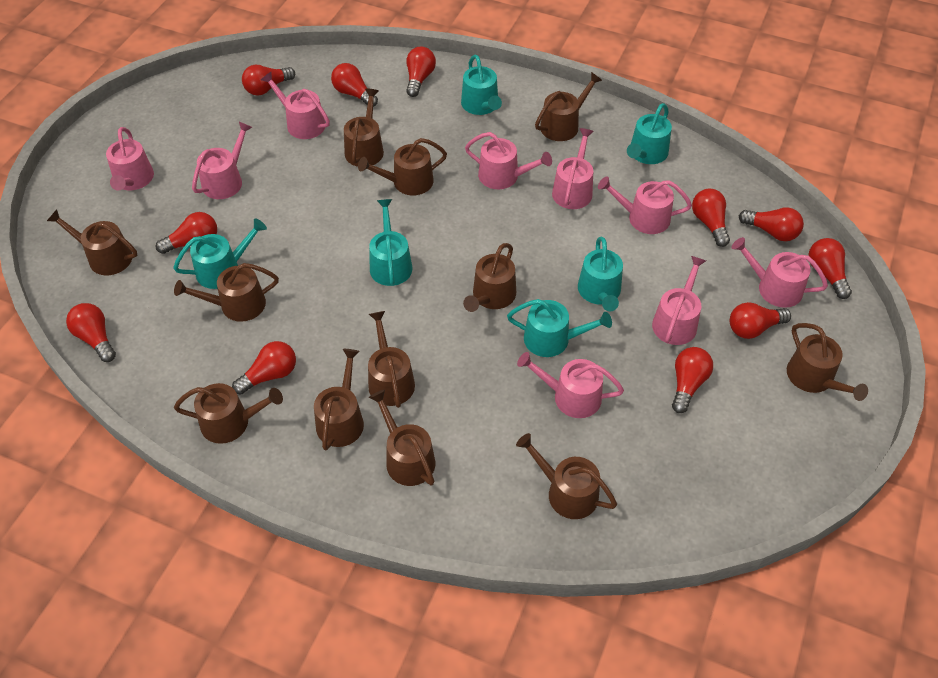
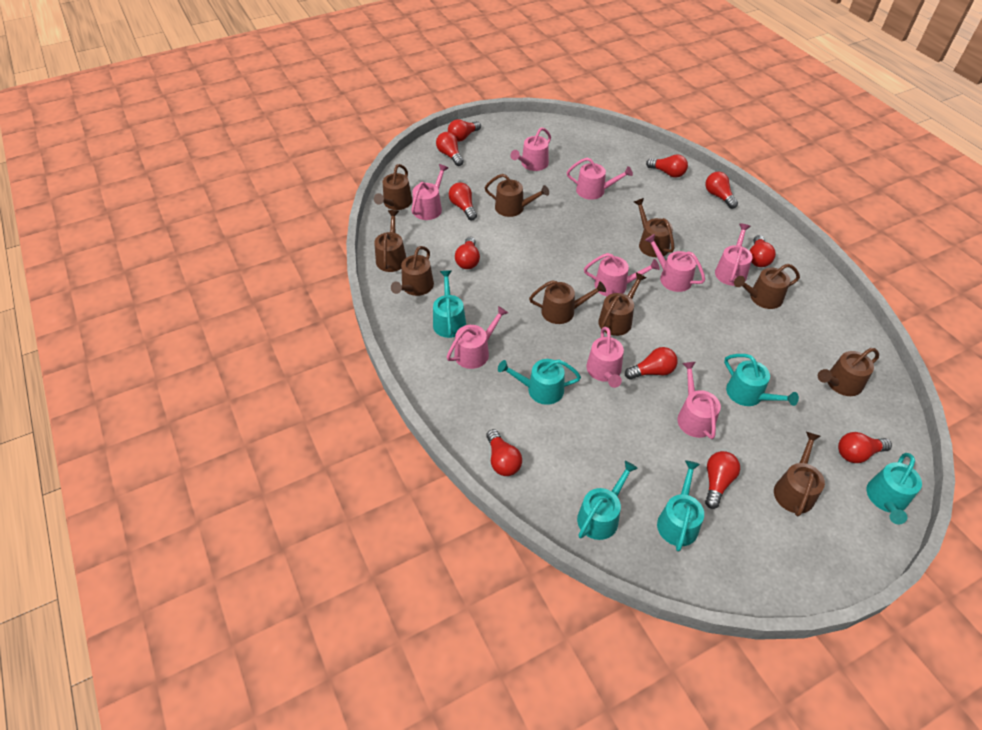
brown watering can: 12 -> 10

